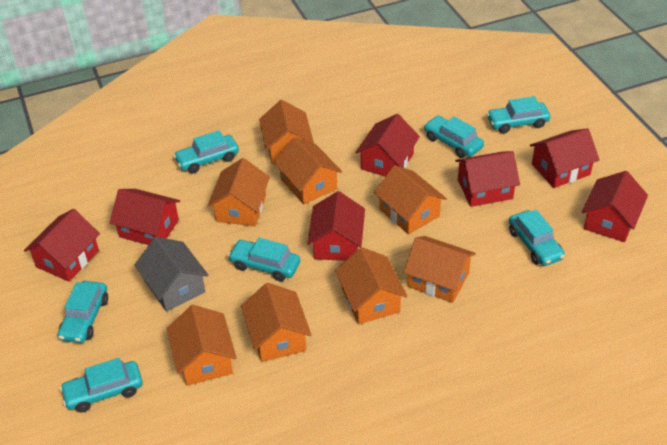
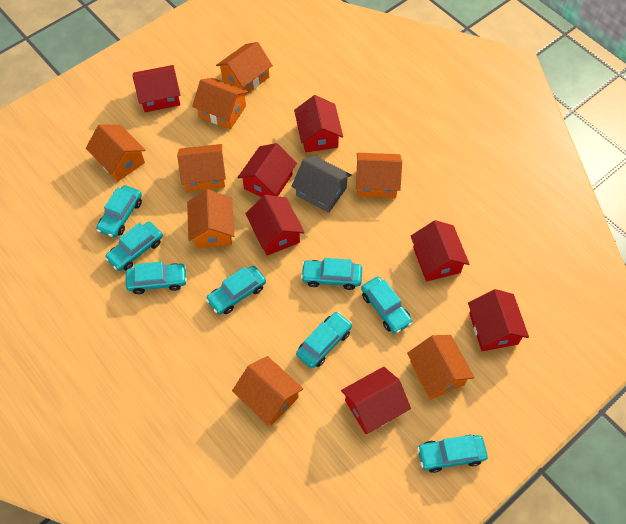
turquoise car: 7 -> 8

